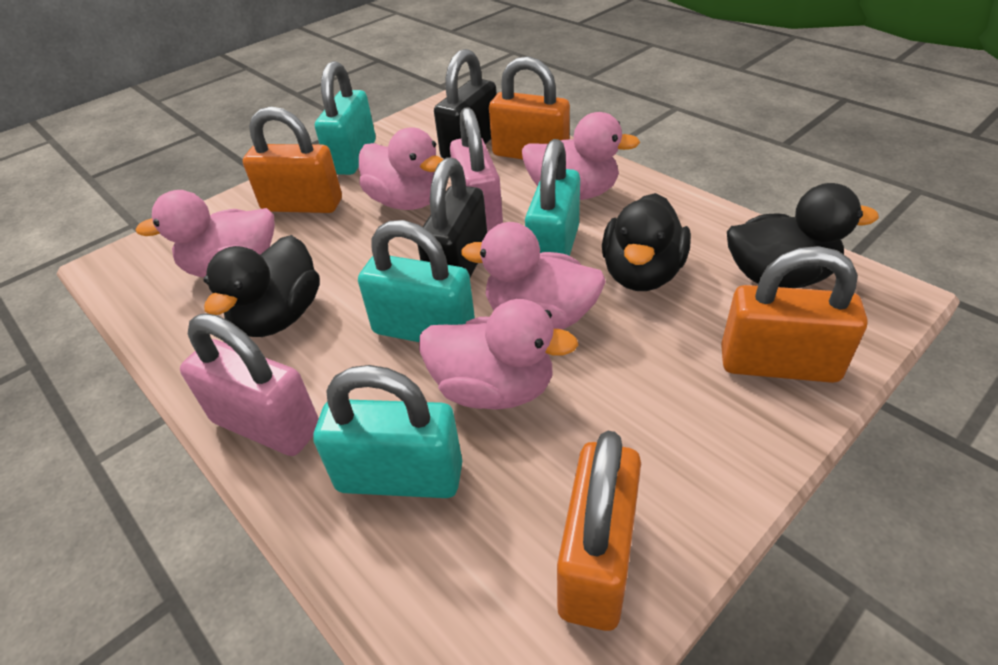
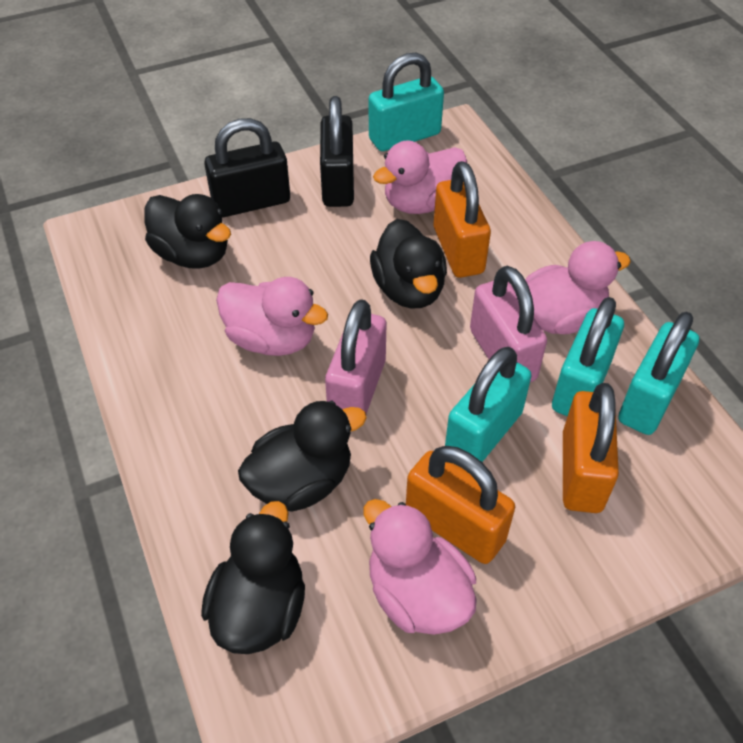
black duck: 3 -> 4
orange padlock: 4 -> 3
pink duck: 5 -> 4

